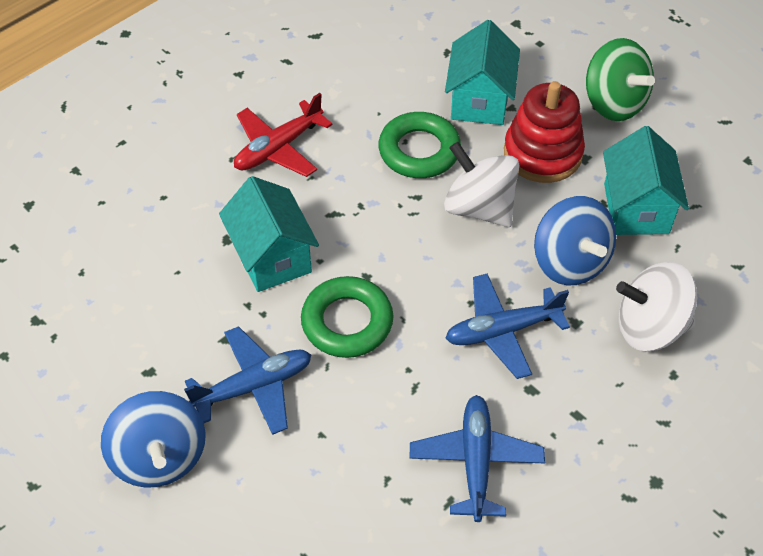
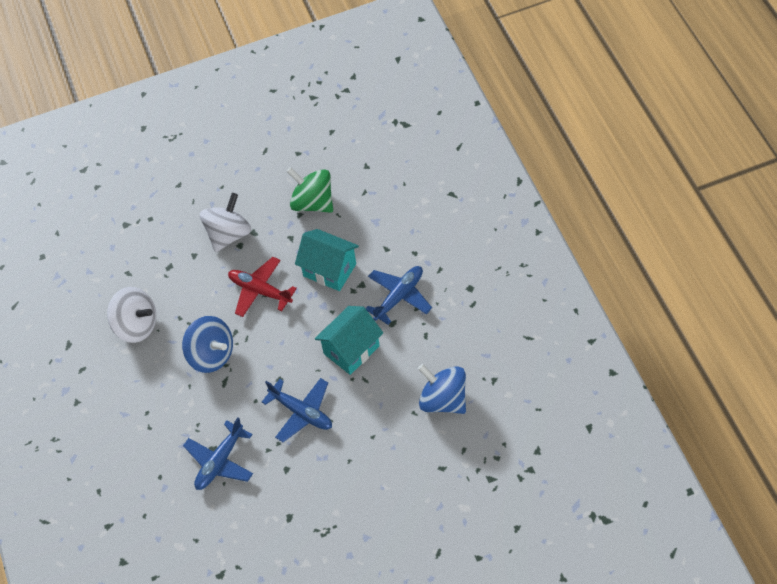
green ring: 2 -> 0
red stacking toy: 1 -> 0
turquoise house: 3 -> 2

